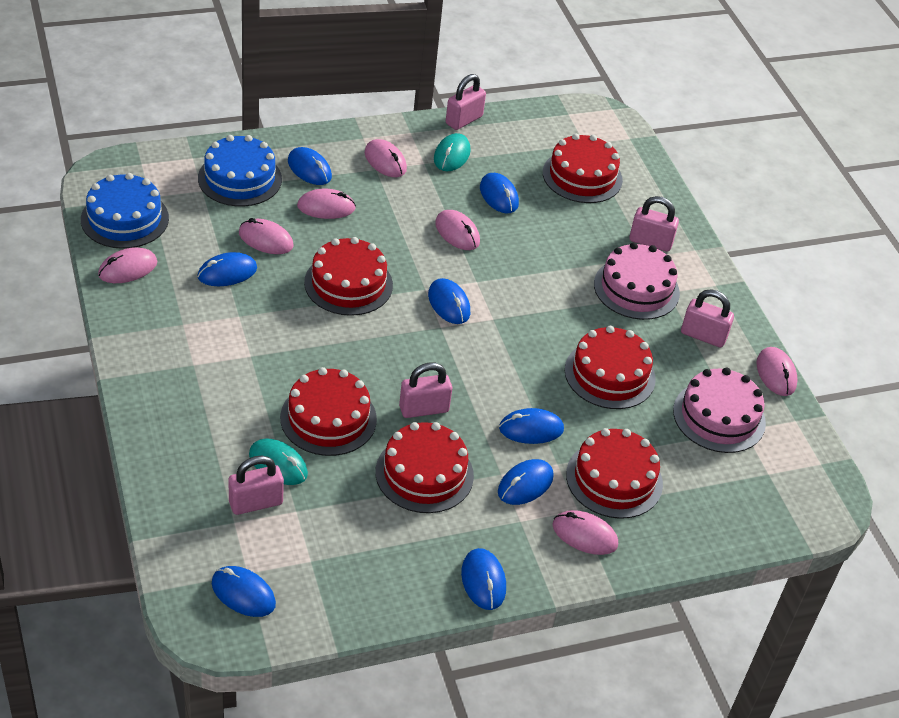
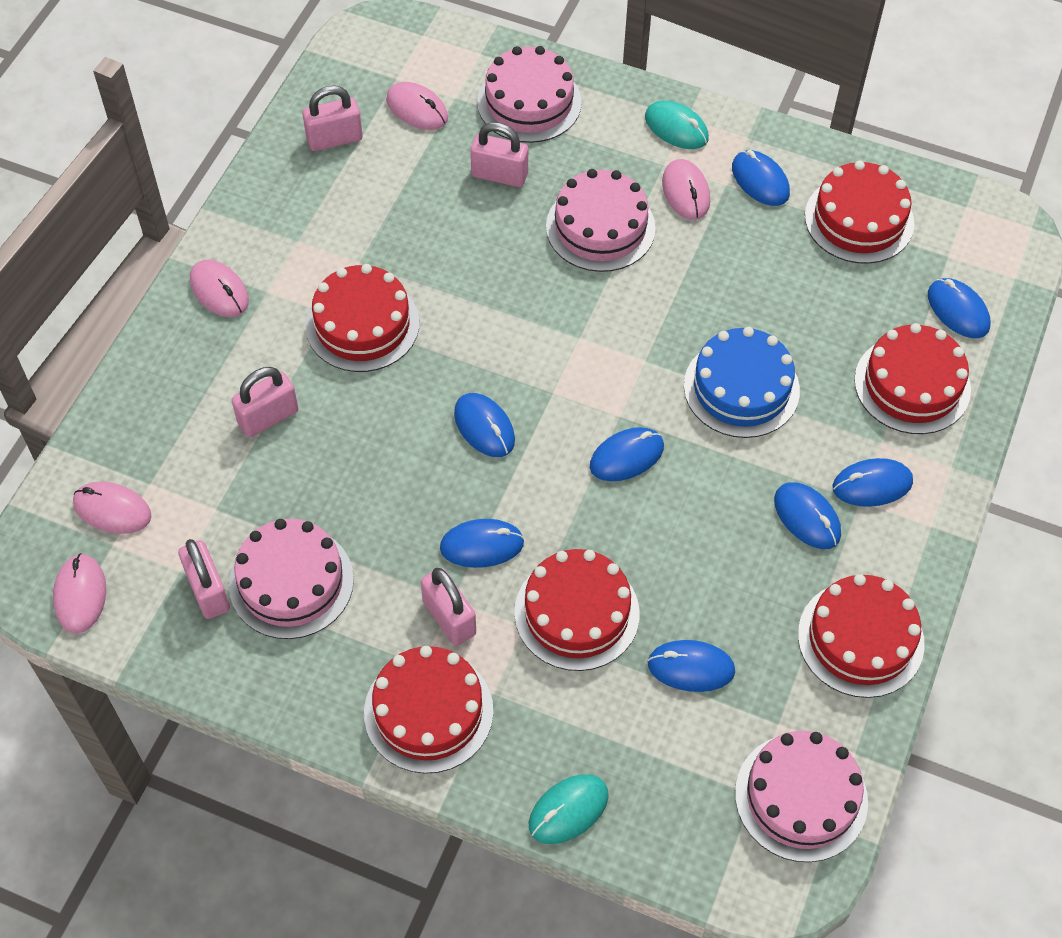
blue cake: 2 -> 1
pink cake: 2 -> 4
pink mouse: 7 -> 5

